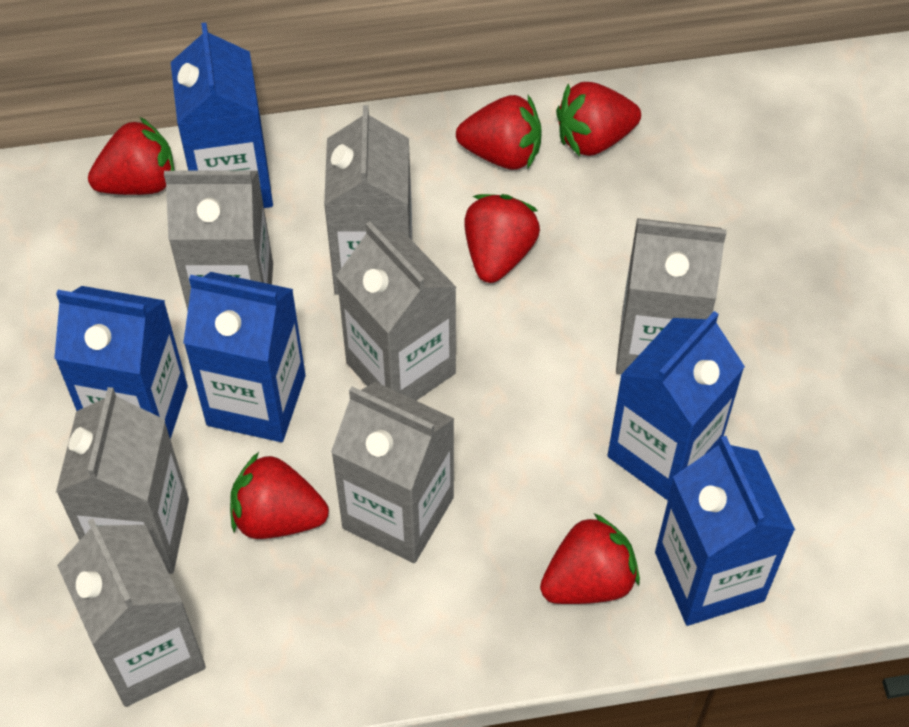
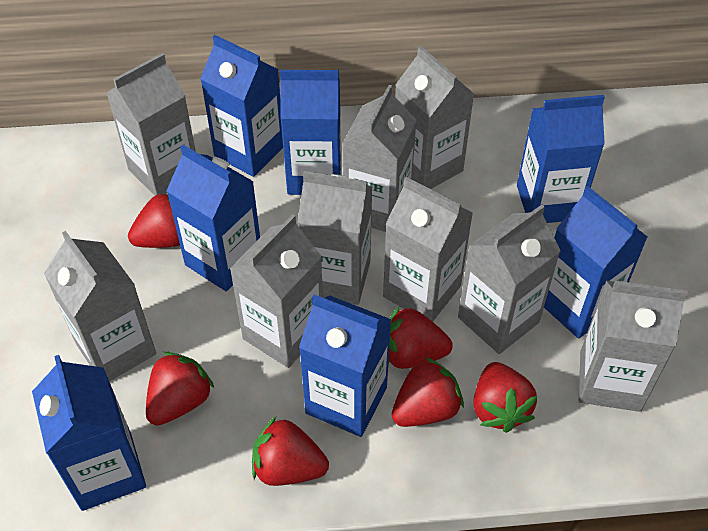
blue carton: 5 -> 7
grey carton: 7 -> 9

